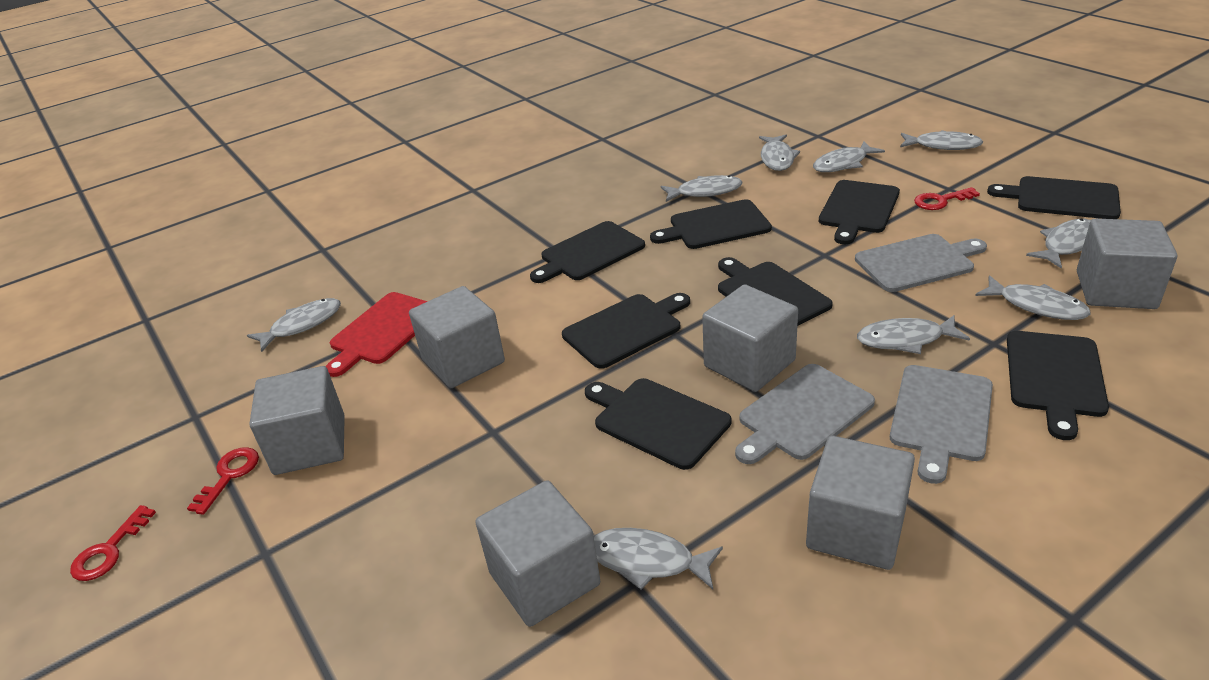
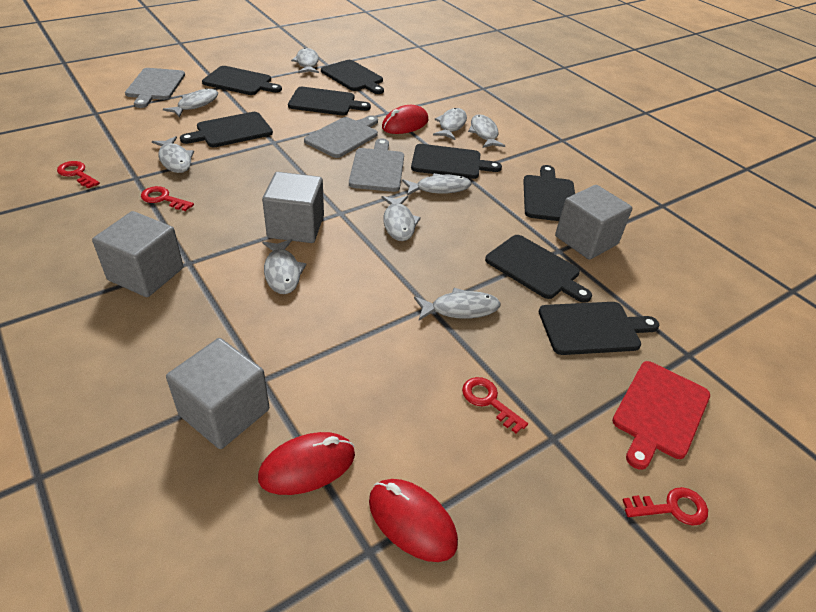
grey cube: 6 -> 4
red key: 3 -> 4
red mouse: 0 -> 3

